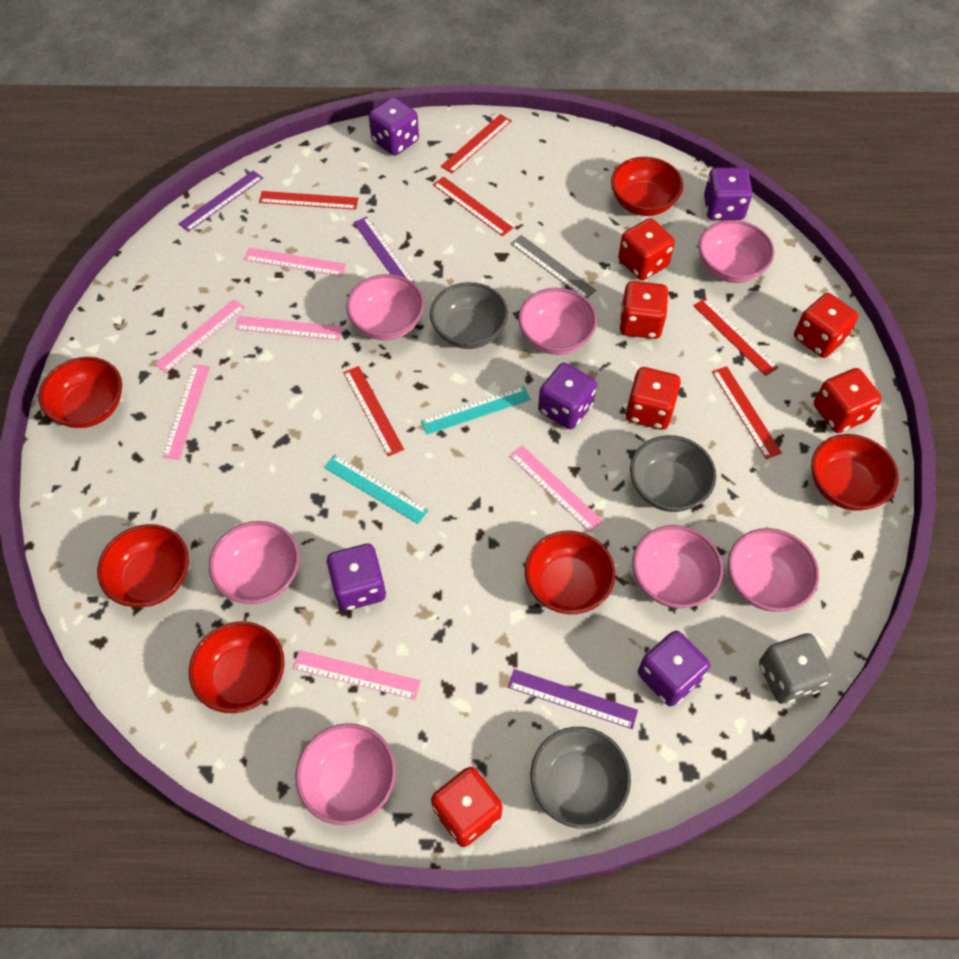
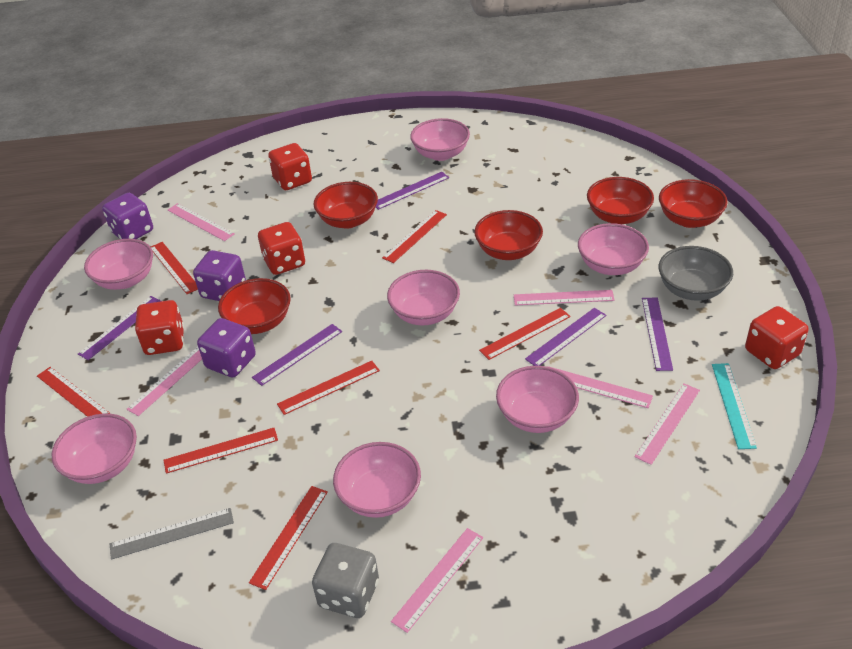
grey bowl: 3 -> 1
purple dice: 5 -> 3
purple ruler: 3 -> 5
red bowl: 6 -> 5
red dice: 6 -> 4
red ruler: 6 -> 7
turquoise ruler: 2 -> 1

